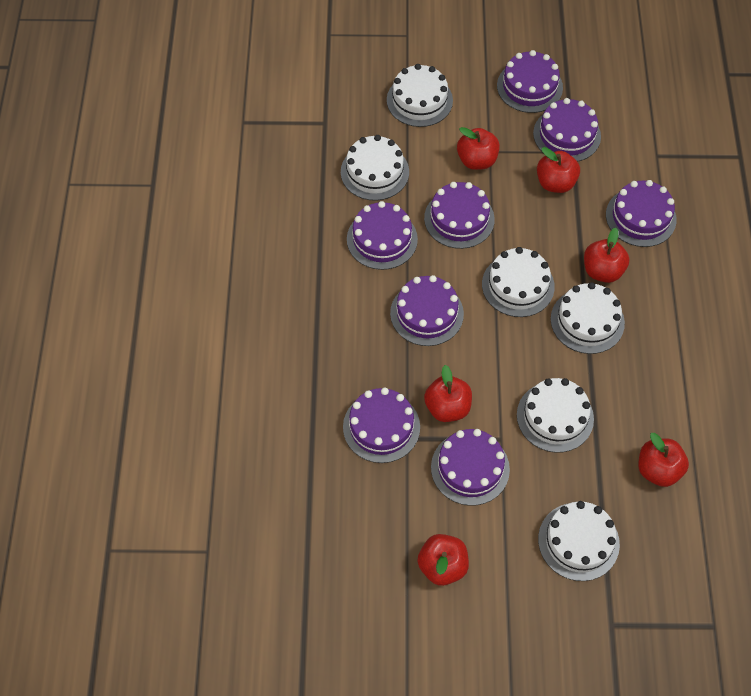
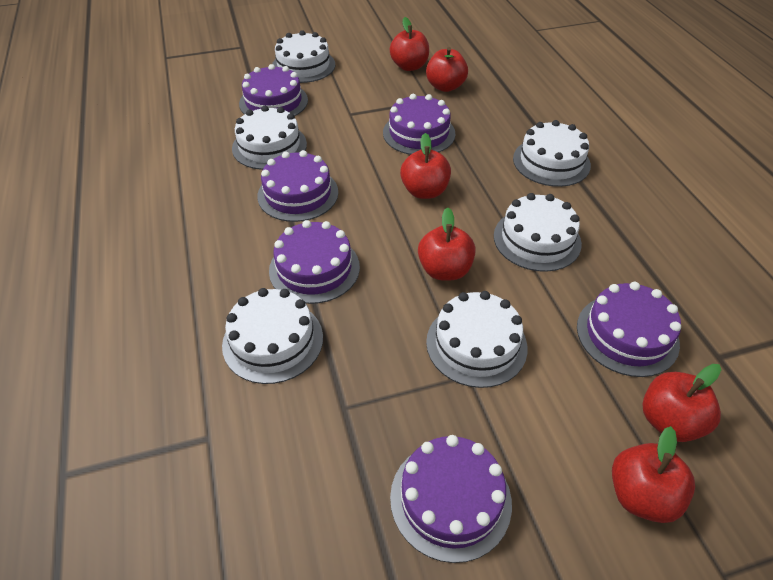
purple cake: 8 -> 6

